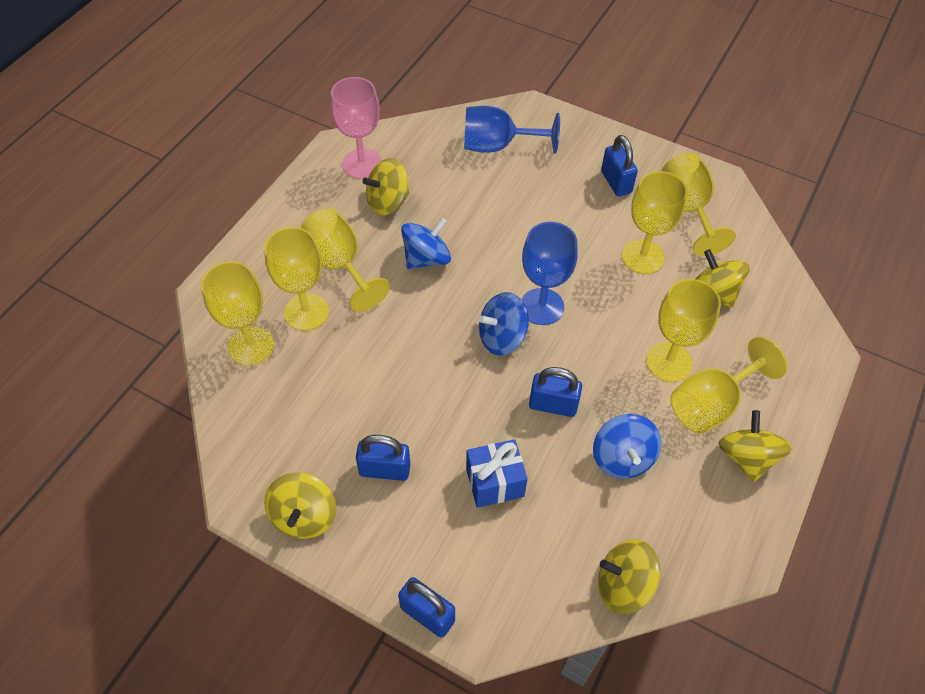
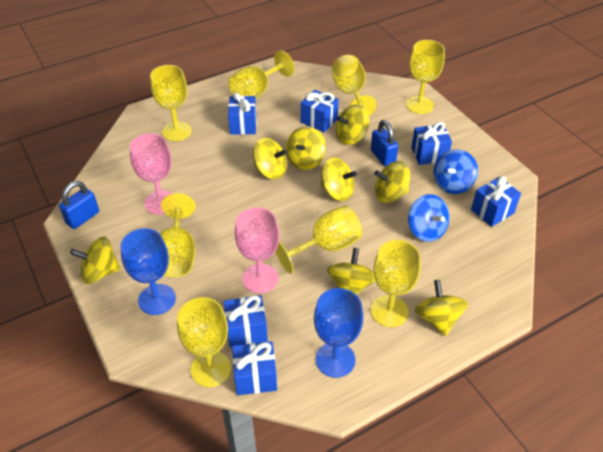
blue gift: 1 -> 6
blue padlock: 4 -> 2
blue spinning top: 3 -> 2
pink goblet: 1 -> 2
yellow goblet: 7 -> 8
yellow spinning top: 5 -> 8

